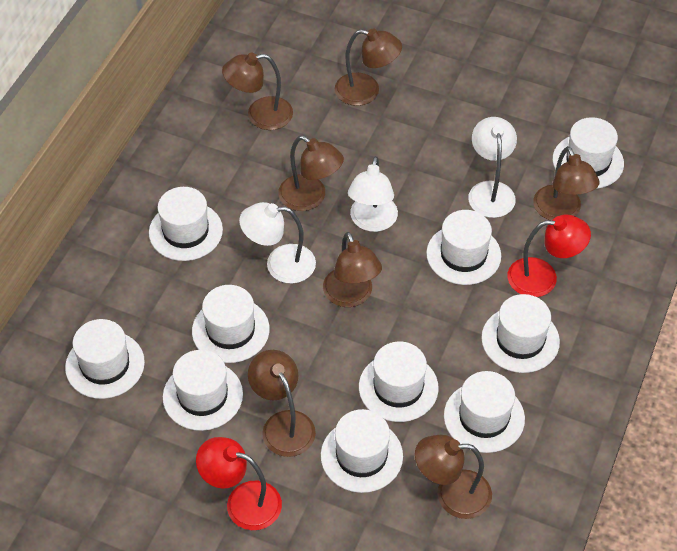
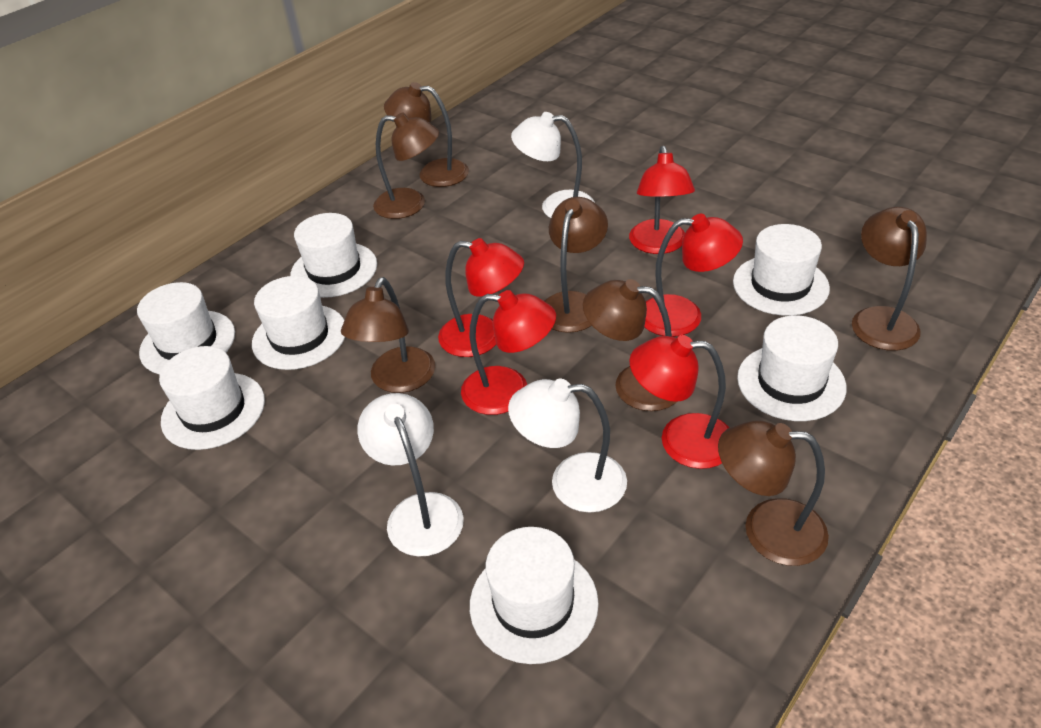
red lamp: 2 -> 5
white hat: 10 -> 7

